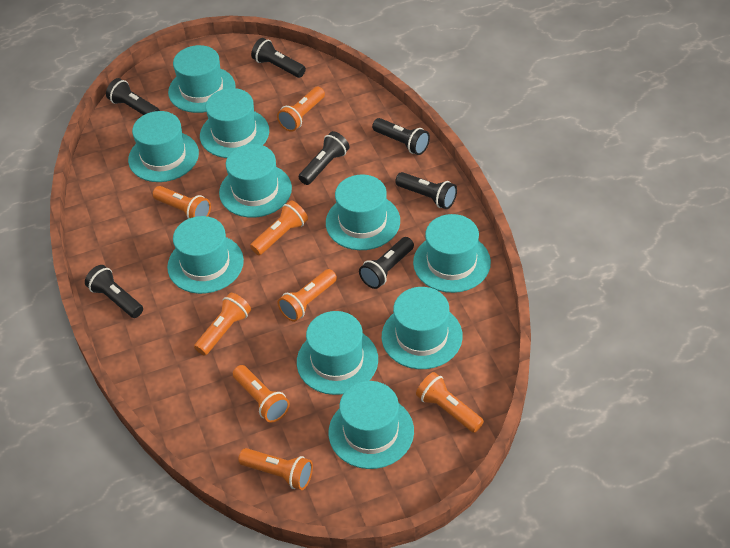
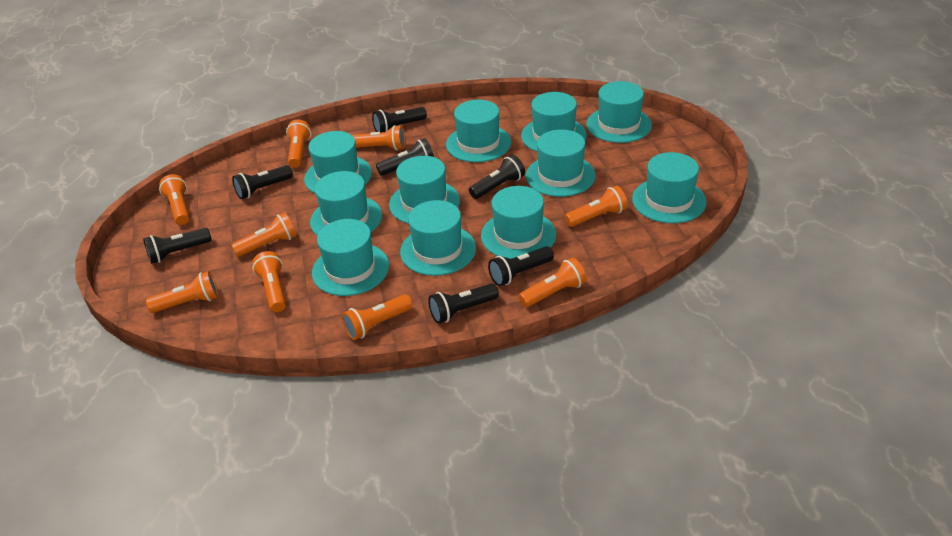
orange flashlight: 8 -> 9
turquoise hat: 10 -> 11

